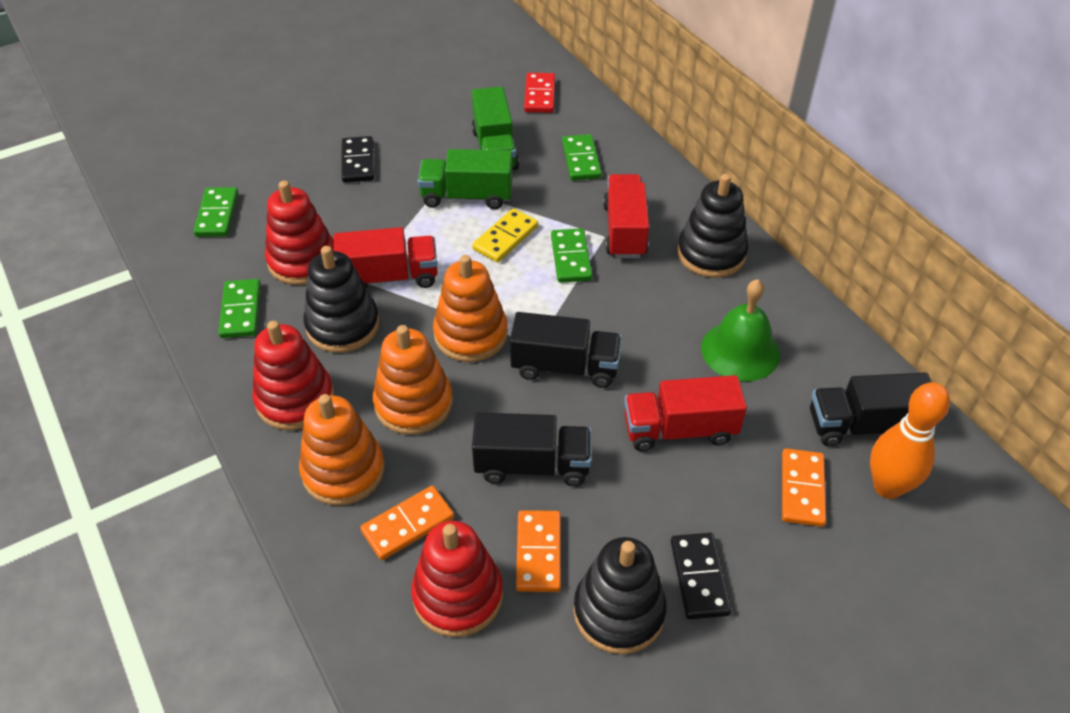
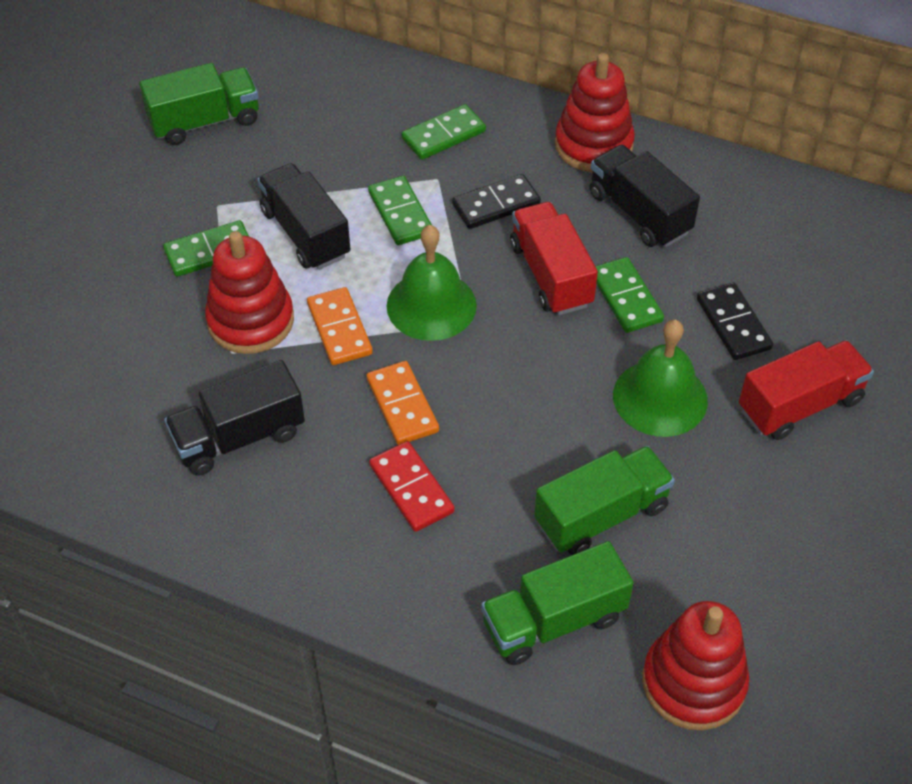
black stacking toy: 3 -> 0
green bell: 1 -> 2
green truck: 2 -> 3
orange bowling pin: 1 -> 0
orange domino: 3 -> 2
orange stacking toy: 3 -> 0
red truck: 3 -> 2
yellow domino: 1 -> 0

